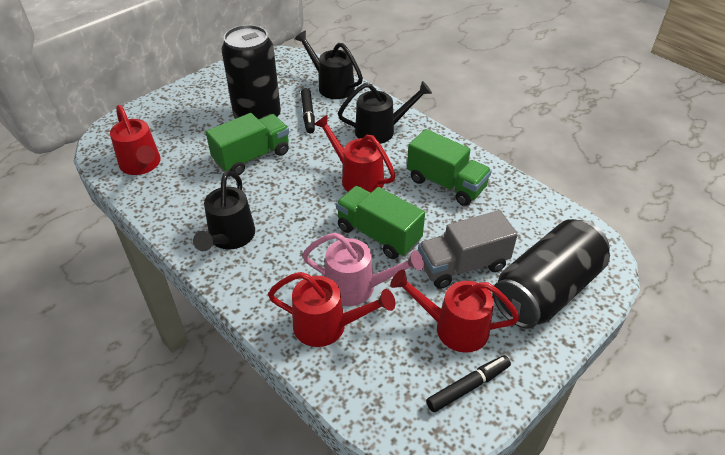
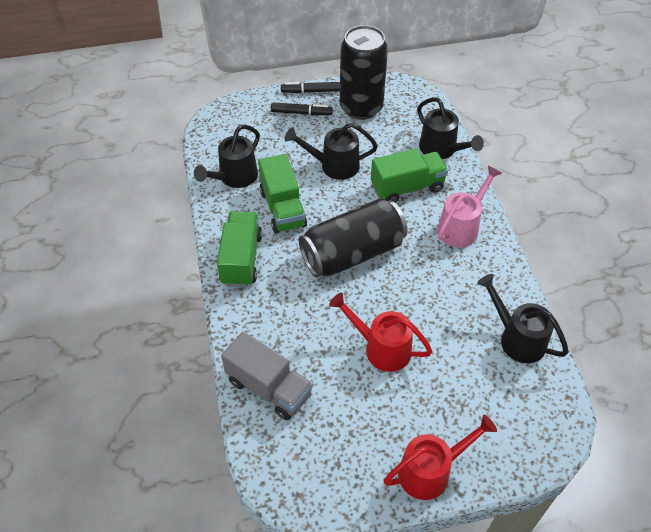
black watering can: 3 -> 4
red watering can: 4 -> 2

